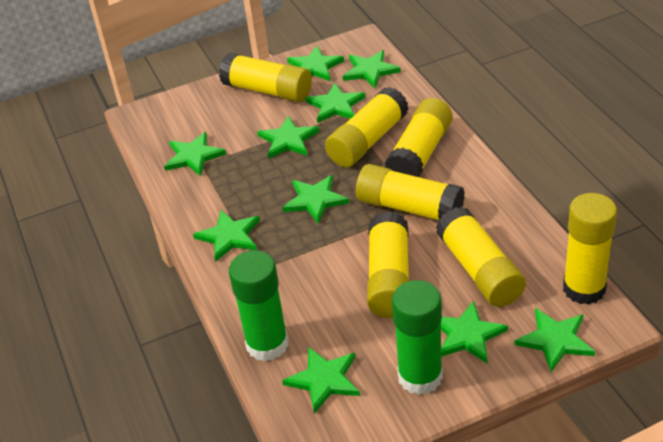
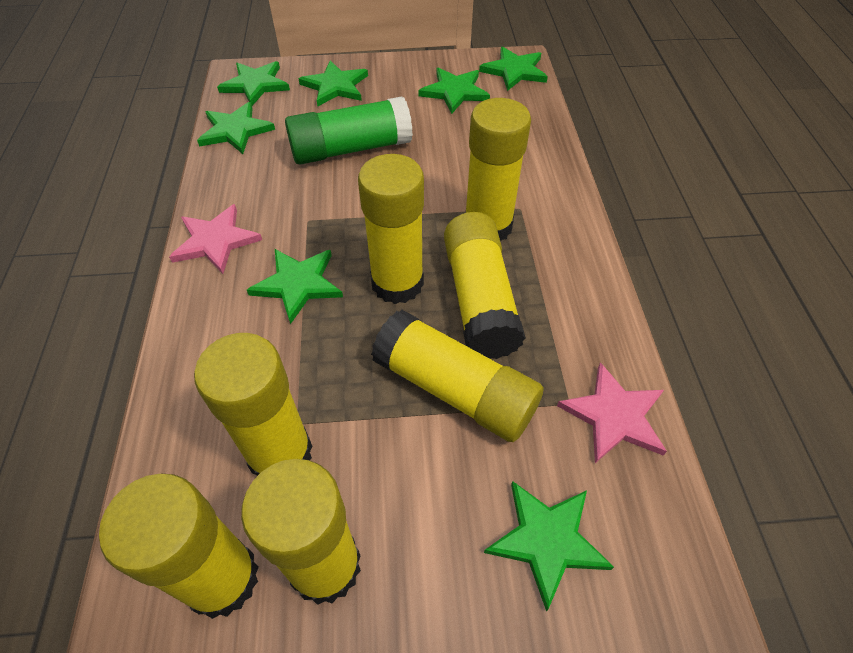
green glue stick: 2 -> 1
green star: 10 -> 7
pink star: 0 -> 2

